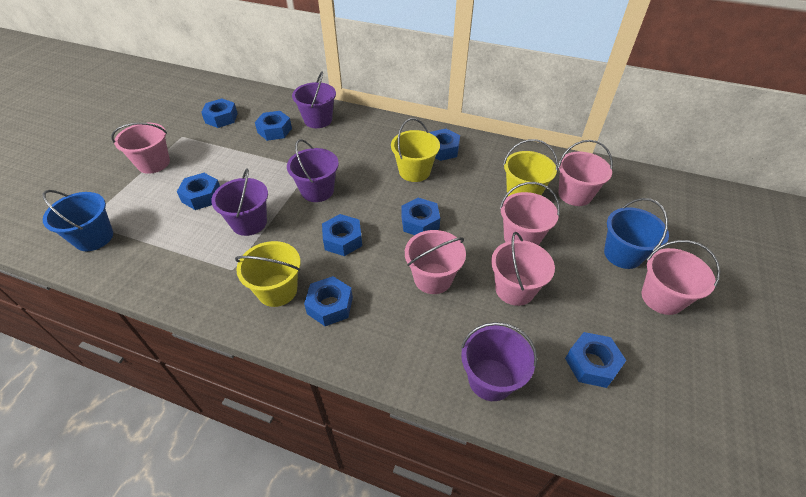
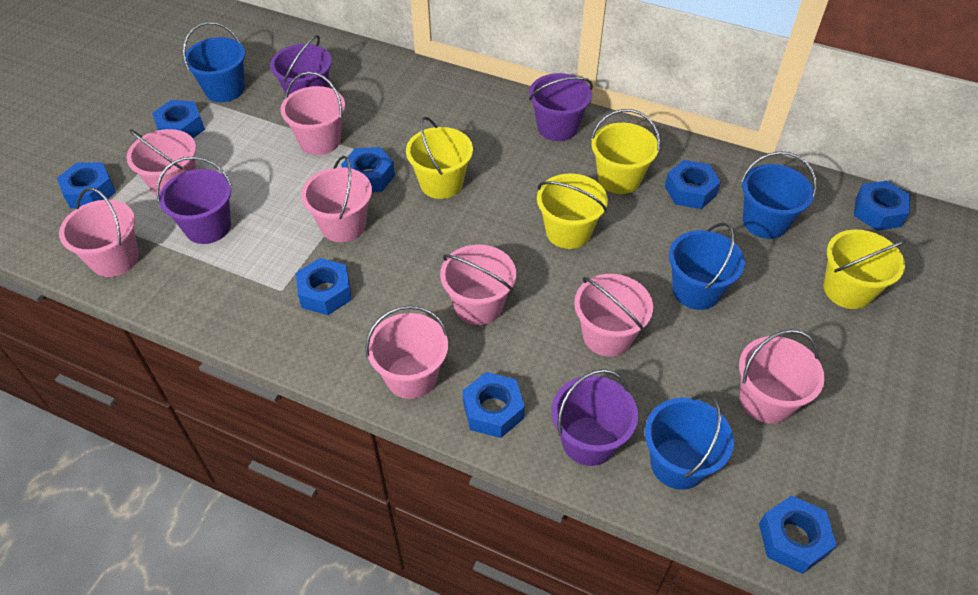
blue bucket: 2 -> 4
pink bucket: 6 -> 8
yellow bucket: 3 -> 4

